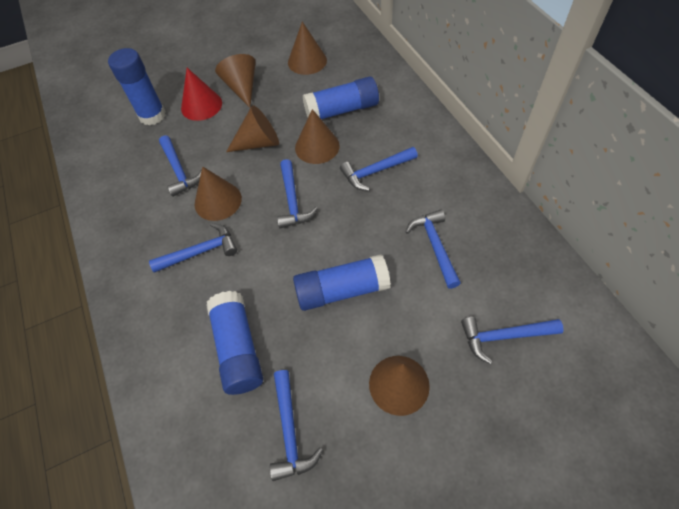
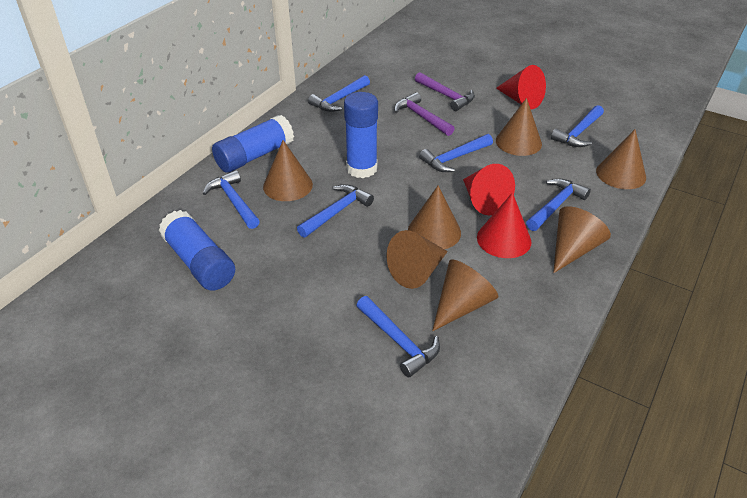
blue glue stick: 4 -> 3
brown cone: 6 -> 7
purple hammer: 0 -> 2
red cone: 1 -> 3

